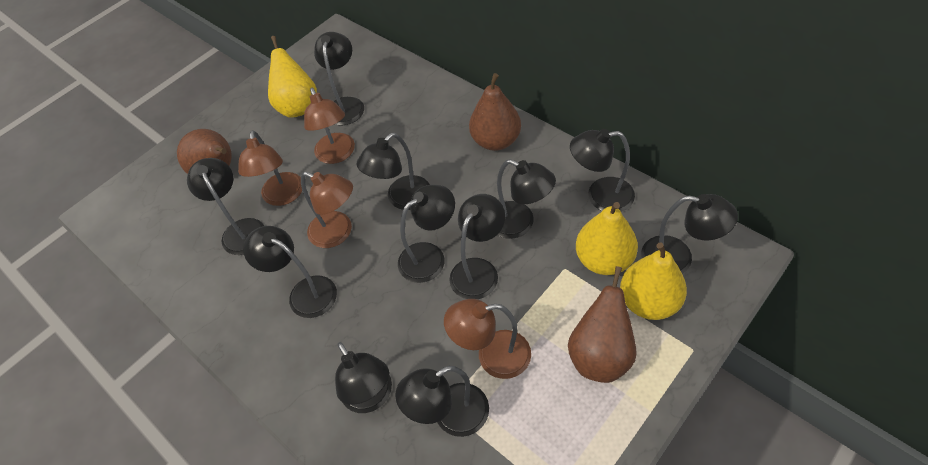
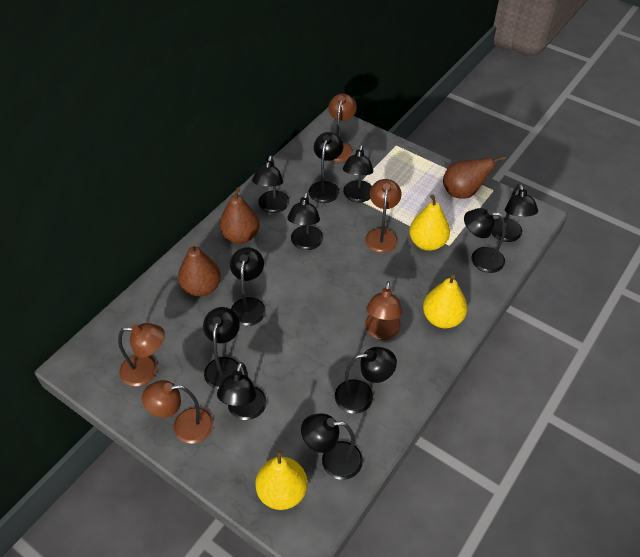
brown lamp: 4 -> 5

